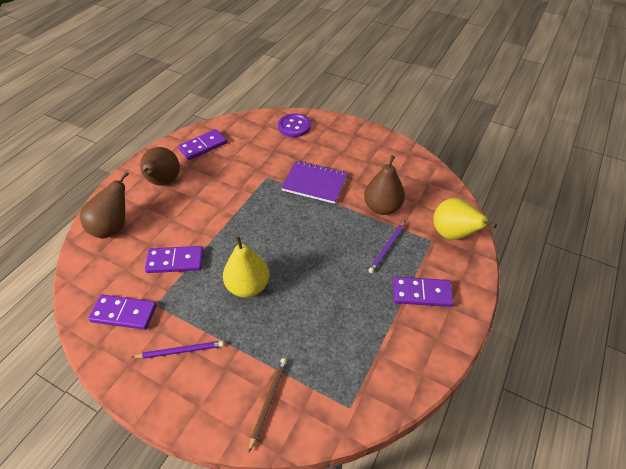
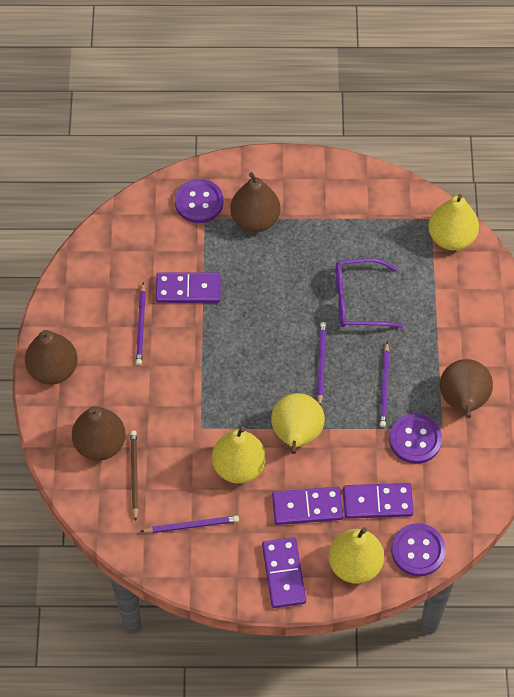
brown pear: 3 -> 4
purple button: 1 -> 3
purple glasses: 0 -> 1
purple notebook: 1 -> 0
purple pencil: 2 -> 4
yellow pear: 2 -> 4

